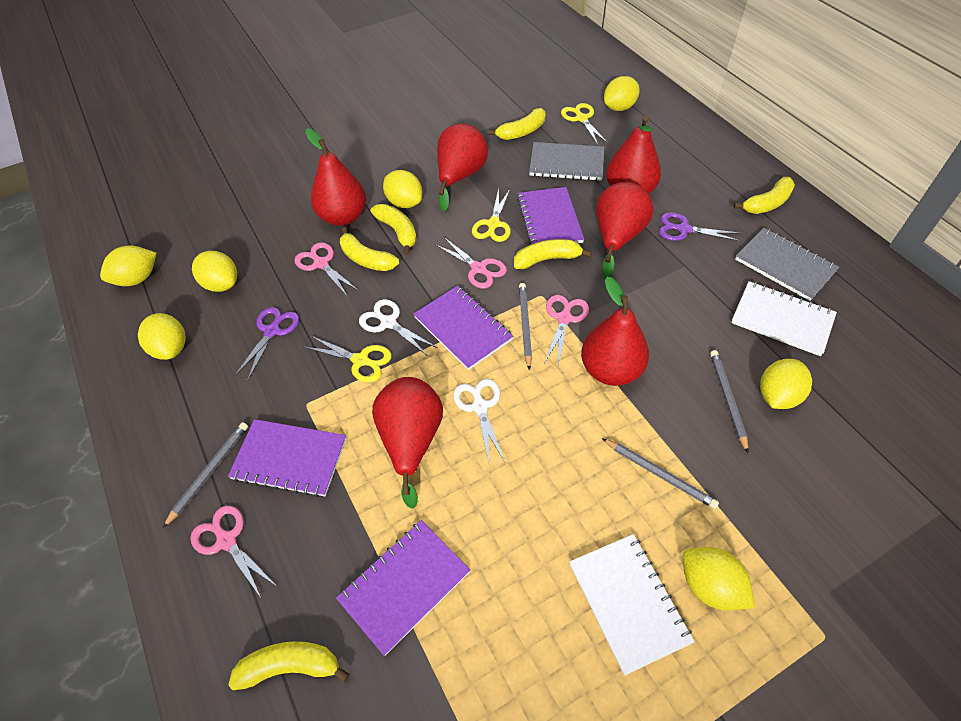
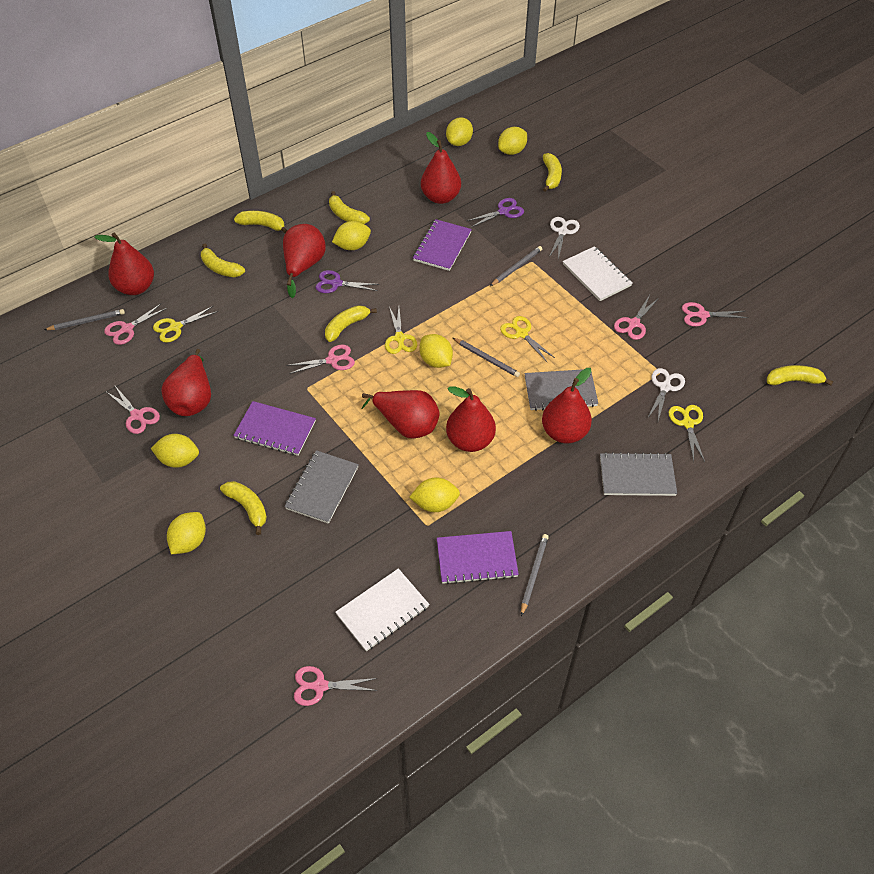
grey notebook: 2 -> 3
pink scissors: 4 -> 6
purple notebook: 4 -> 3
red pear: 6 -> 7
yellow banana: 6 -> 7
yellow scissors: 3 -> 4

